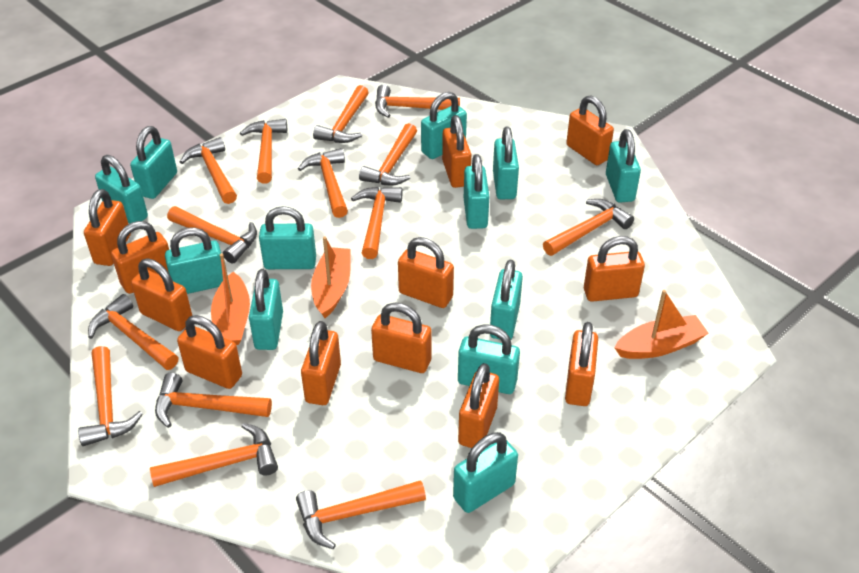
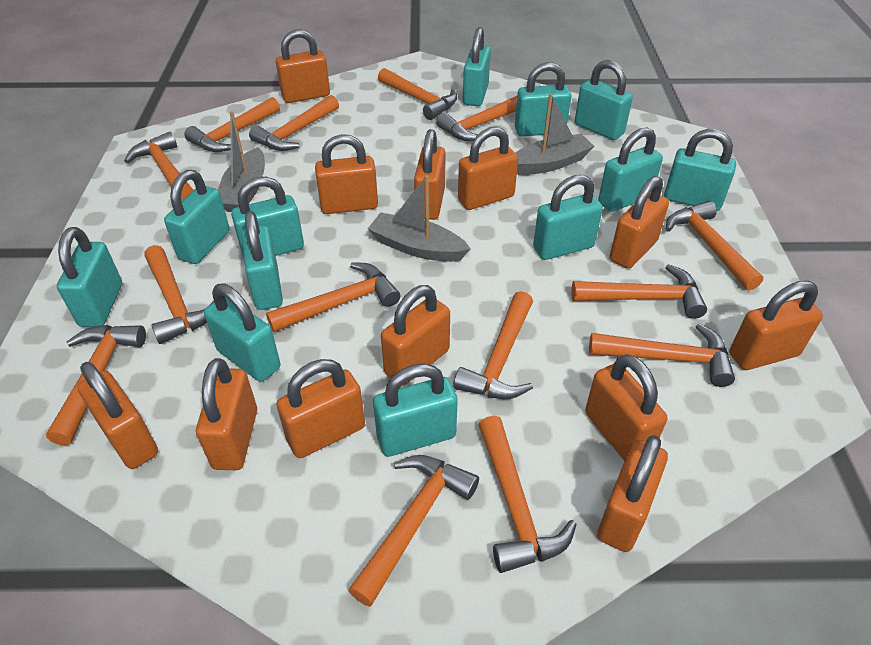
grey boat: 0 -> 3
orange boat: 3 -> 0

